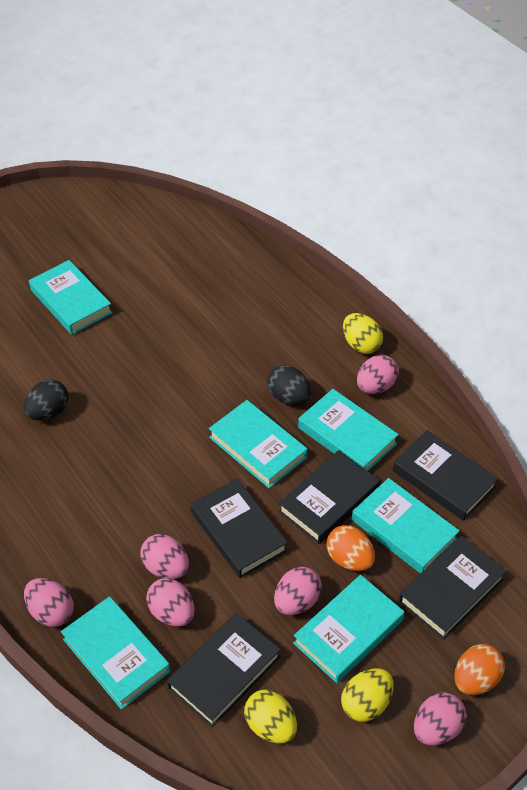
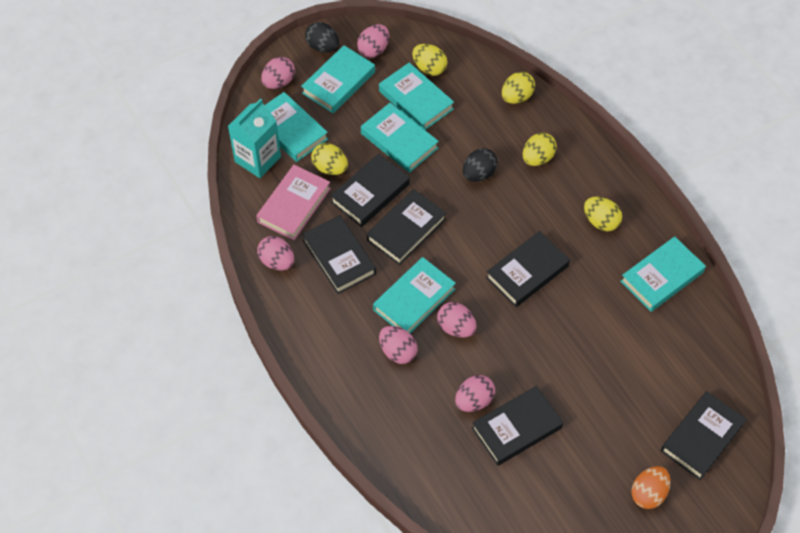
black book: 5 -> 6
orange egg: 2 -> 1
pink book: 0 -> 1
turquoise carton: 0 -> 1
yellow egg: 3 -> 5

